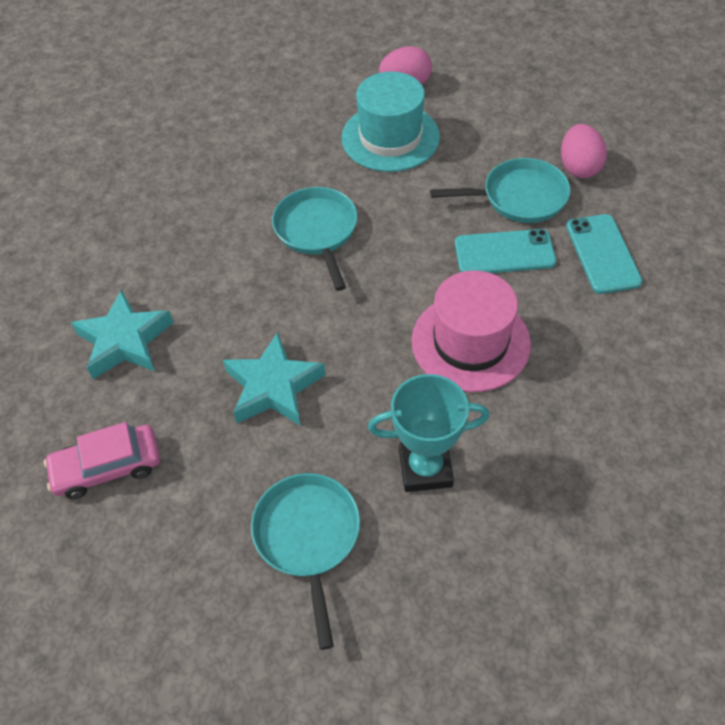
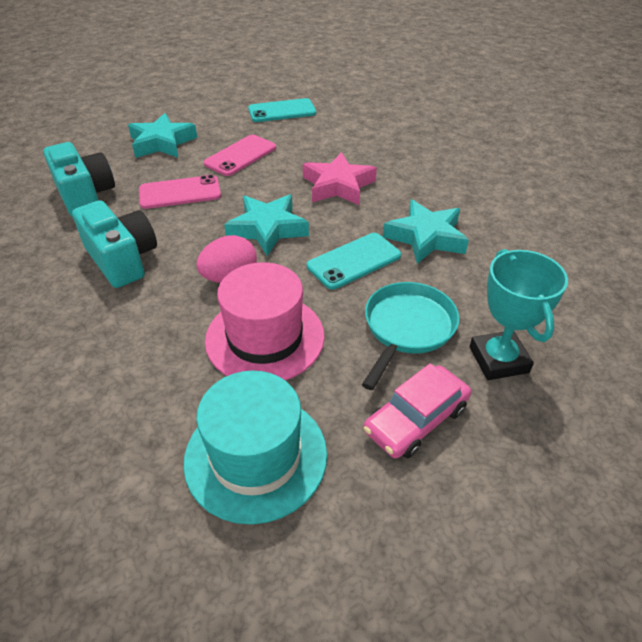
pink egg: 2 -> 1
pink phone: 0 -> 2
pink star: 0 -> 1
turquoise camera: 0 -> 2
turquoise pan: 3 -> 1
turquoise star: 2 -> 3

